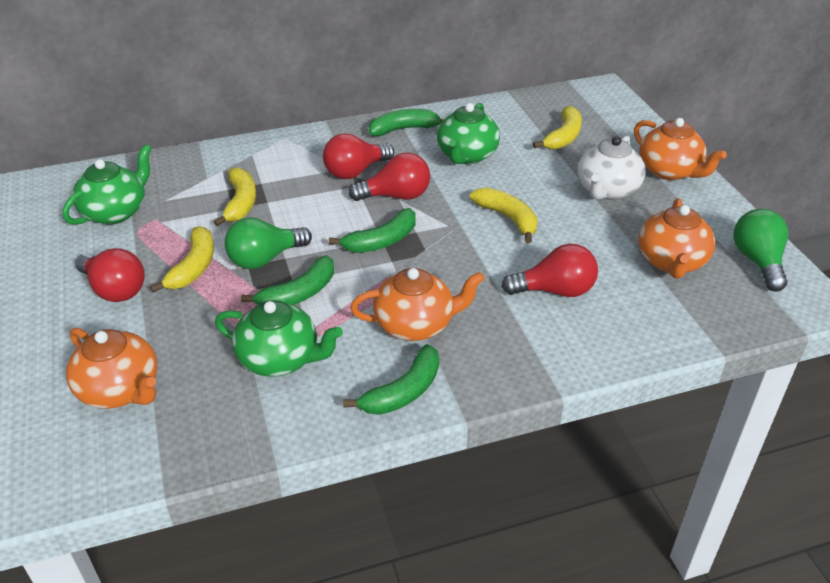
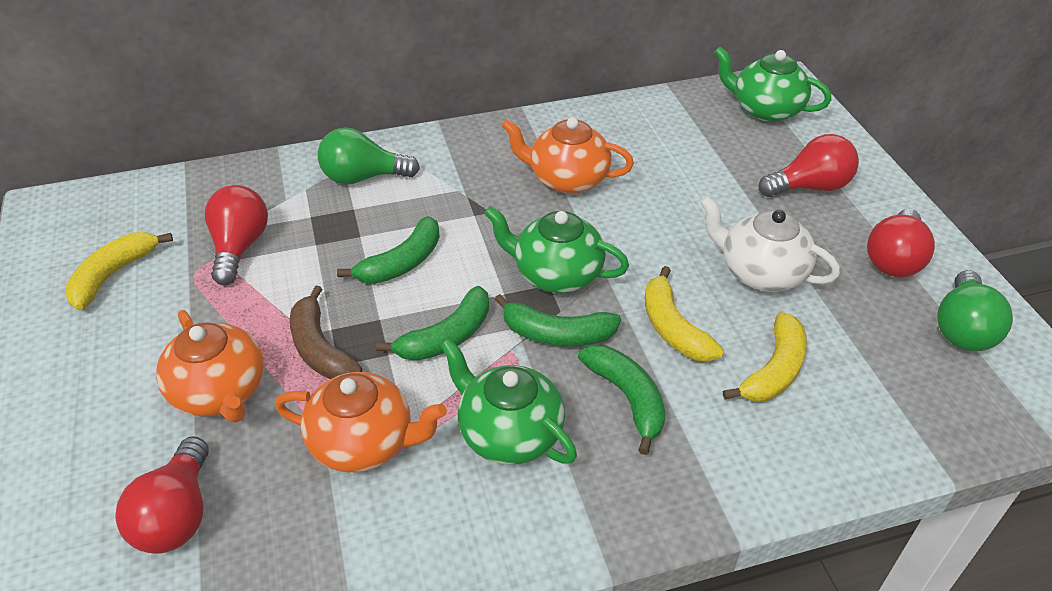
brown banana: 0 -> 1
orange teapot: 4 -> 3
yellow banana: 4 -> 3

